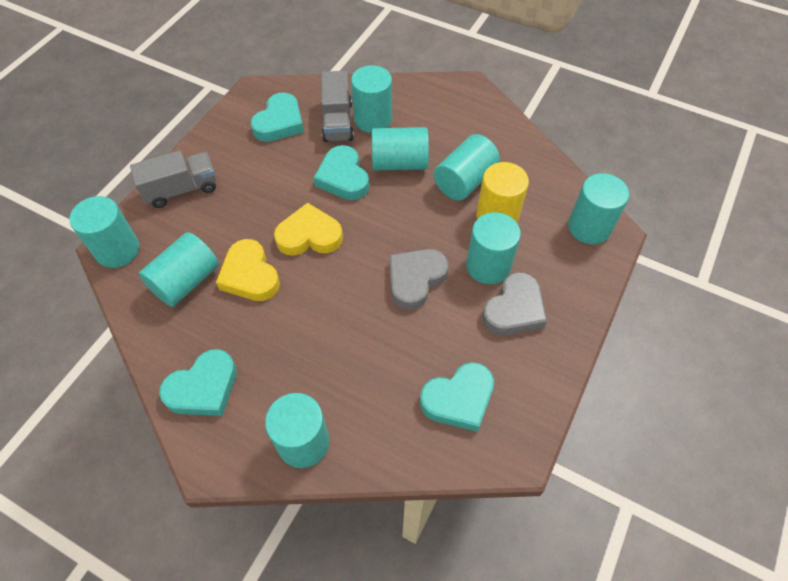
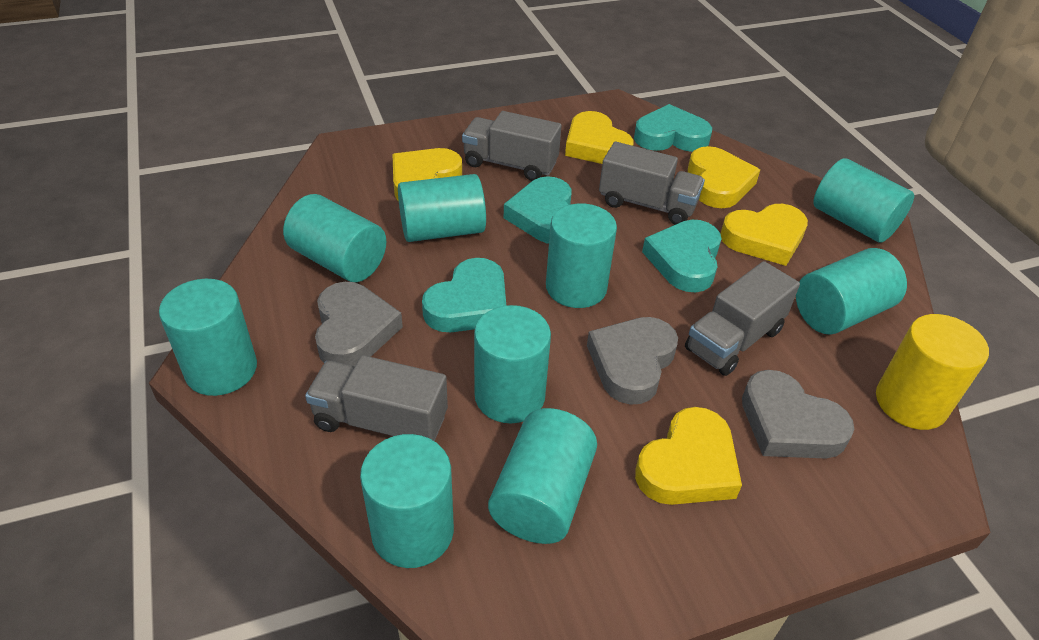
grey heart: 2 -> 3
grey truck: 2 -> 4
turquoise cylinder: 8 -> 9
yellow heart: 2 -> 5

